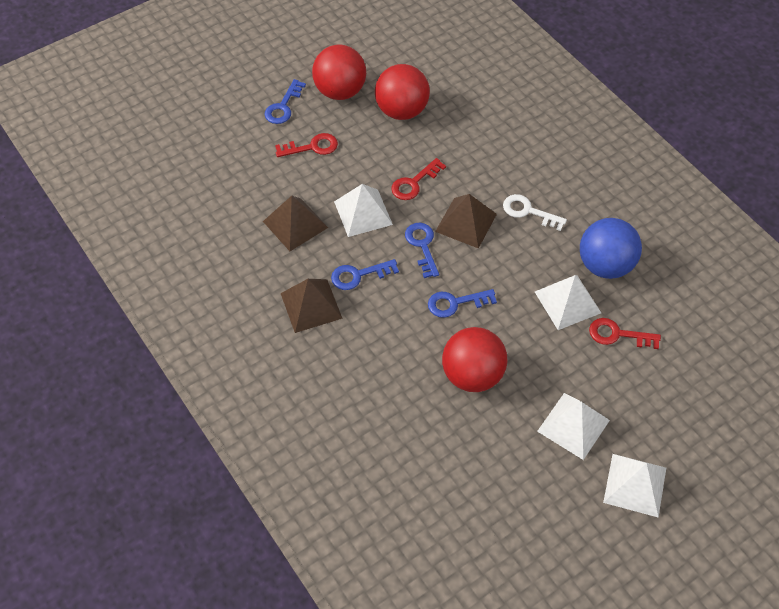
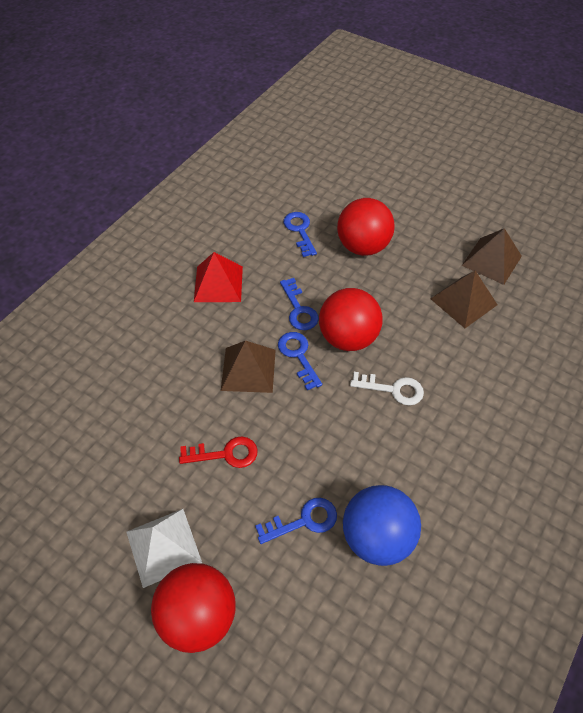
red key: 3 -> 1
red pyramid: 0 -> 1
white pyramid: 4 -> 1

